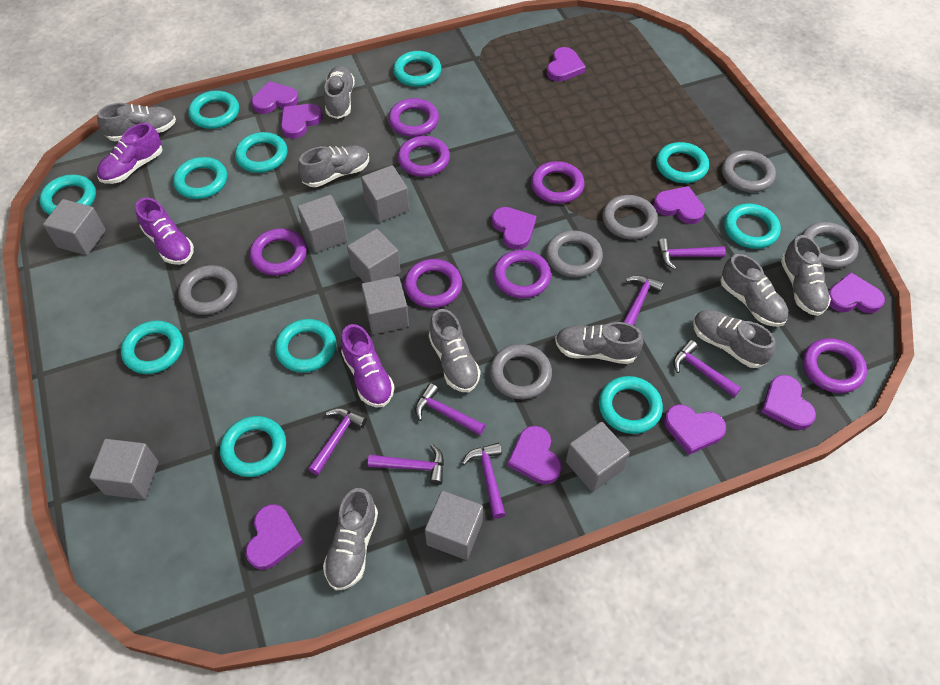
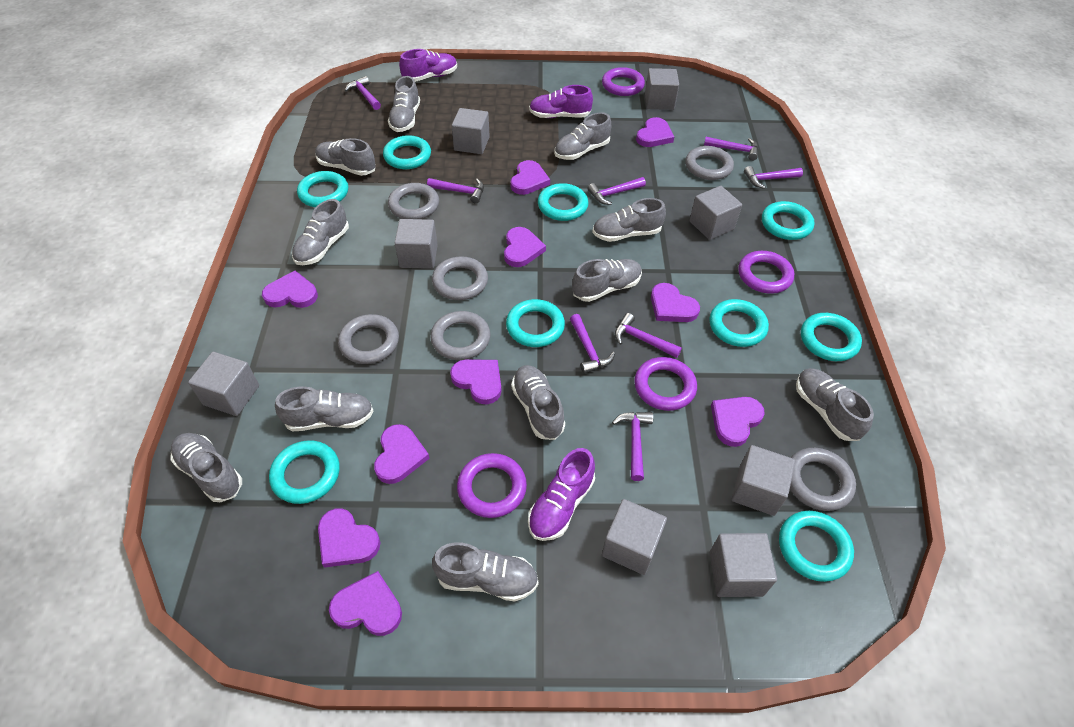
grey shoe: 9 -> 11
purple hammer: 7 -> 8
purple ring: 7 -> 4
turquoise ring: 11 -> 9

